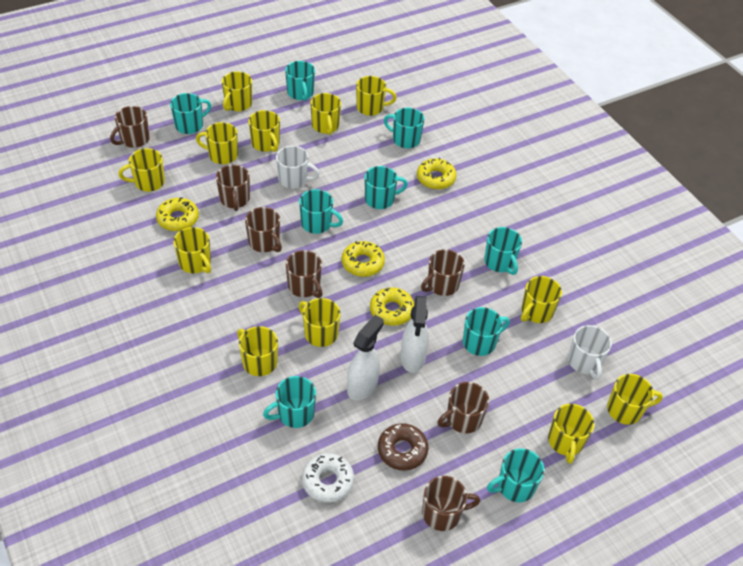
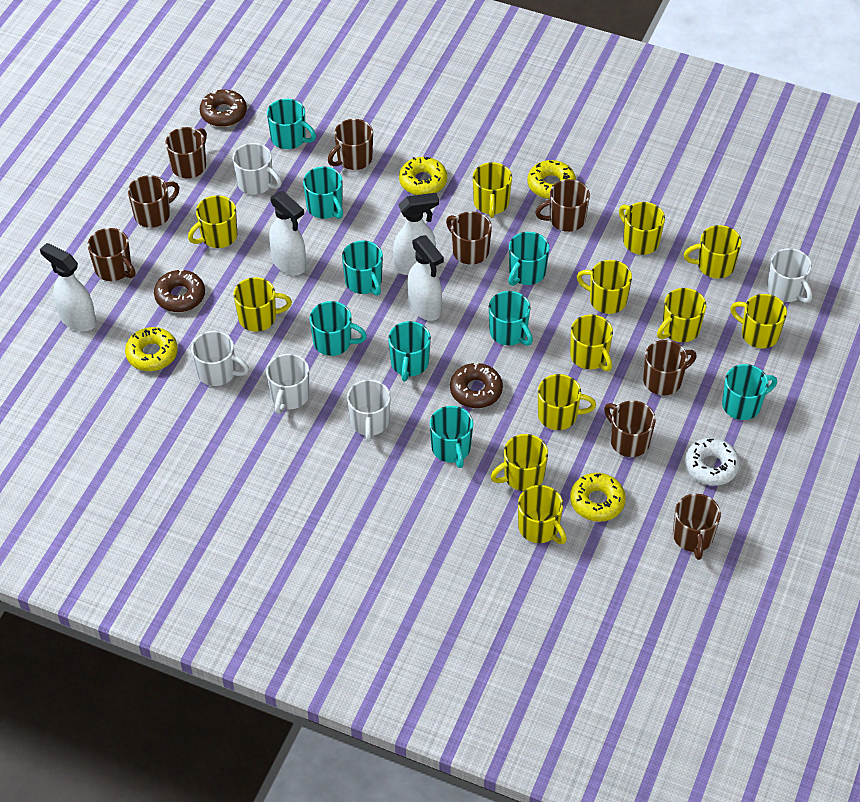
brown donut: 1 -> 3
brown mug: 7 -> 9
white mug: 2 -> 5
white spray bottle: 2 -> 4

